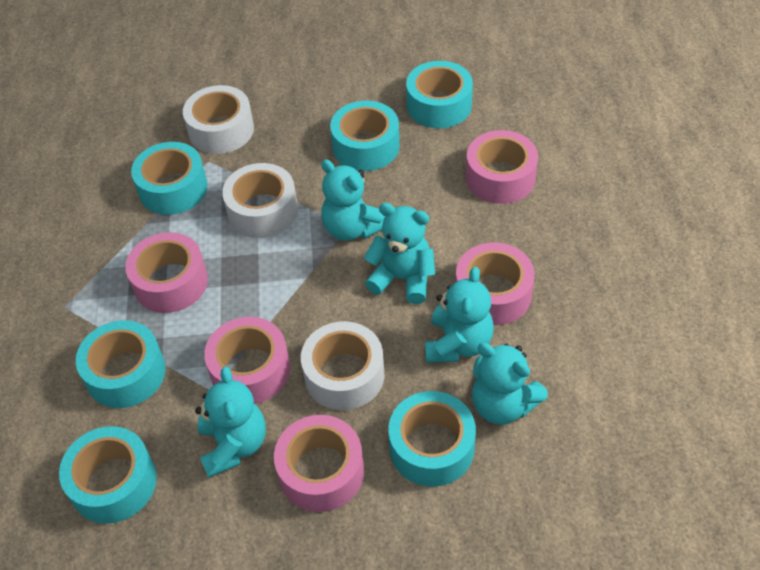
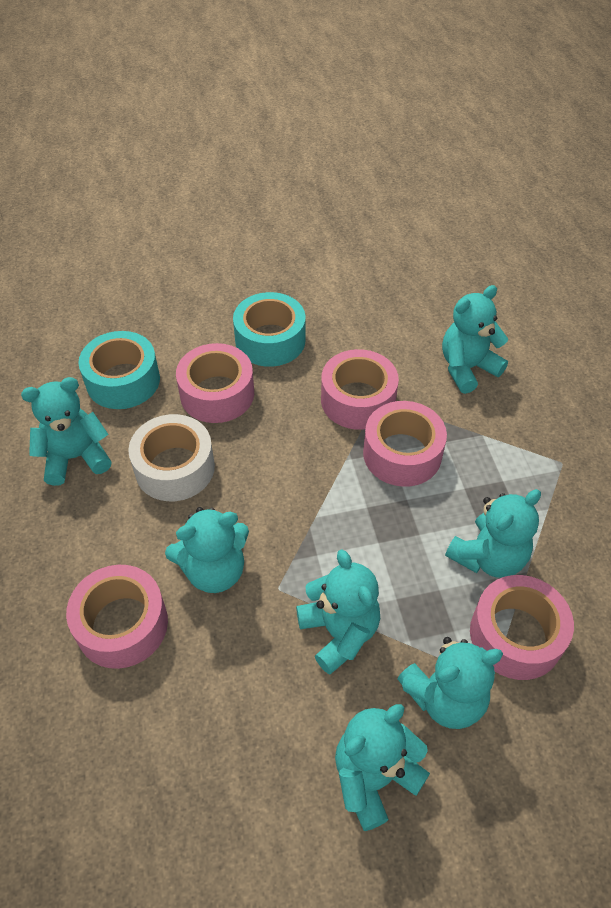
turquoise tape: 6 -> 2
turquoise teddy bear: 5 -> 7
white tape: 3 -> 1

